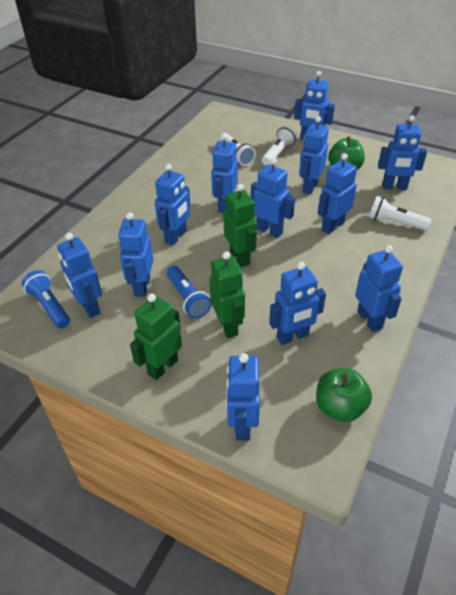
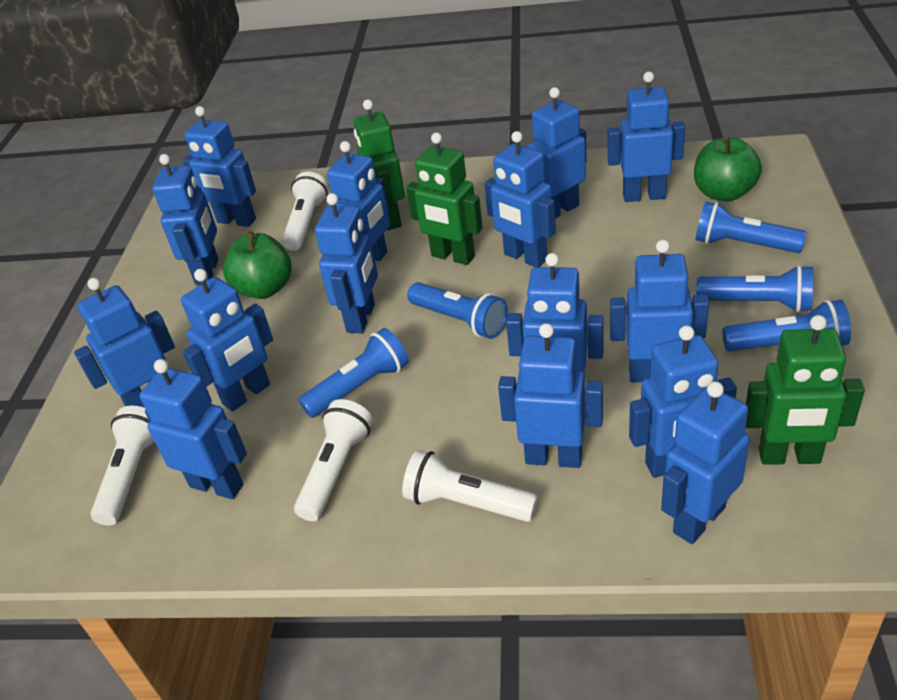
blue flashlight: 2 -> 5
blue robot: 12 -> 15
white flashlight: 3 -> 4

